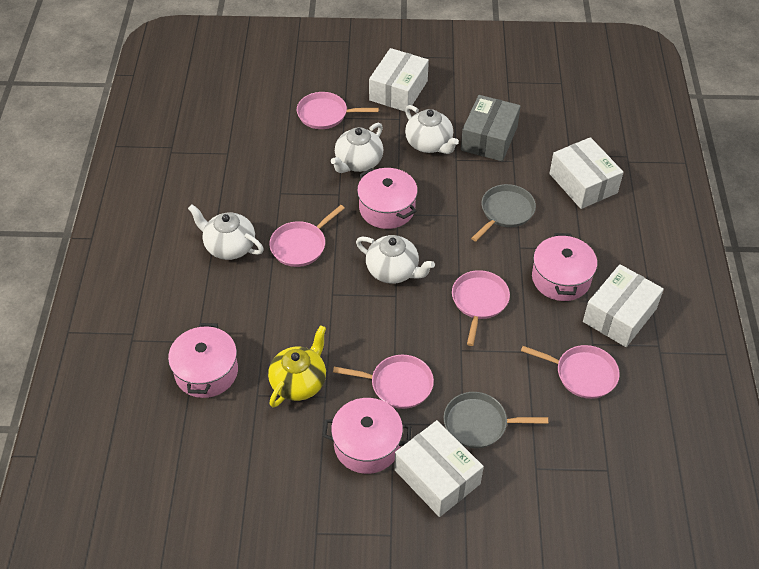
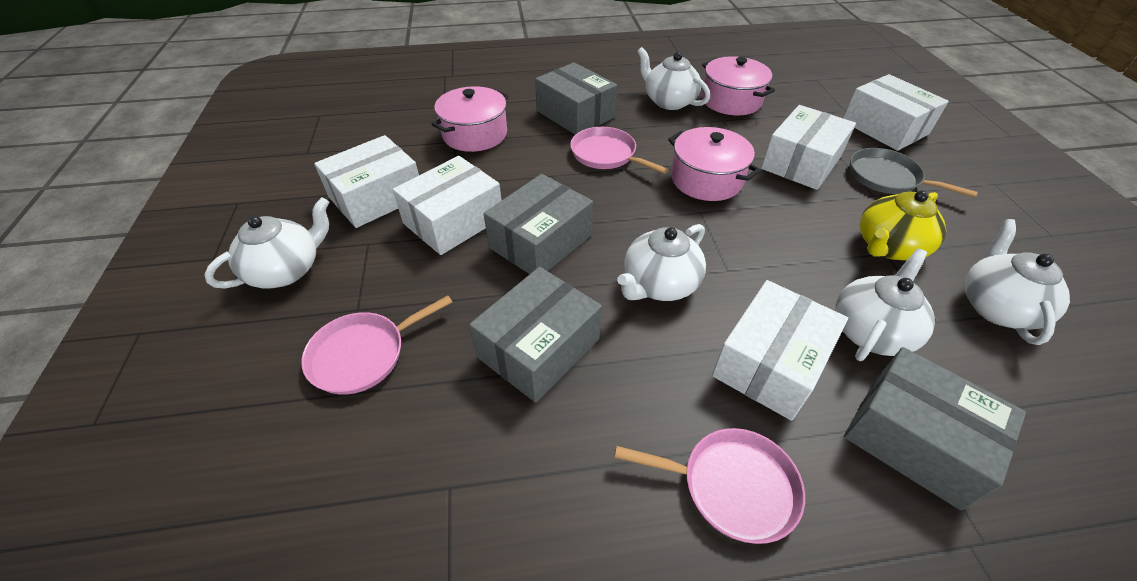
grey box: 1 -> 4
grey pan: 2 -> 1
pink pan: 5 -> 3
pink pot: 4 -> 3
white box: 4 -> 5
white teapot: 4 -> 5

